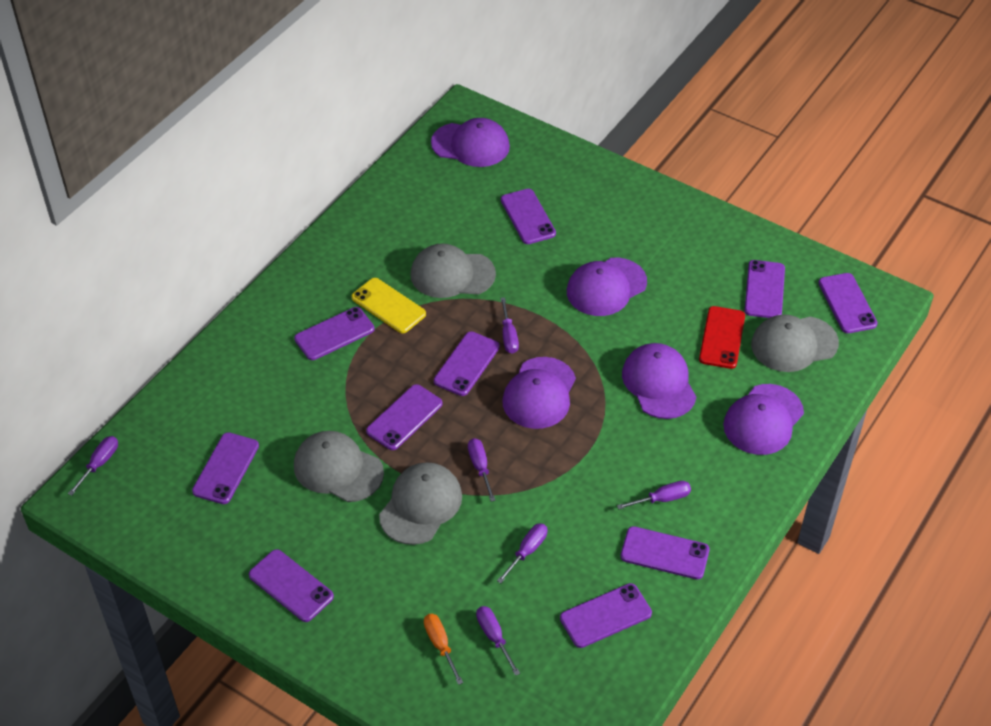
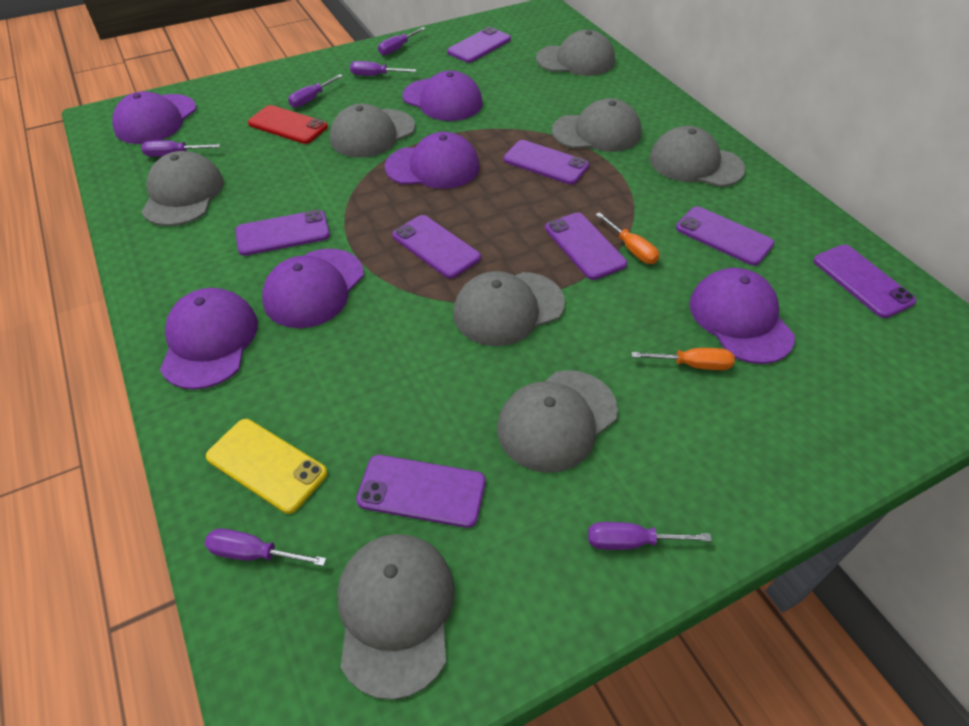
grey cap: 4 -> 8
orange screwdriver: 1 -> 2
purple cap: 5 -> 6
purple phone: 10 -> 8

